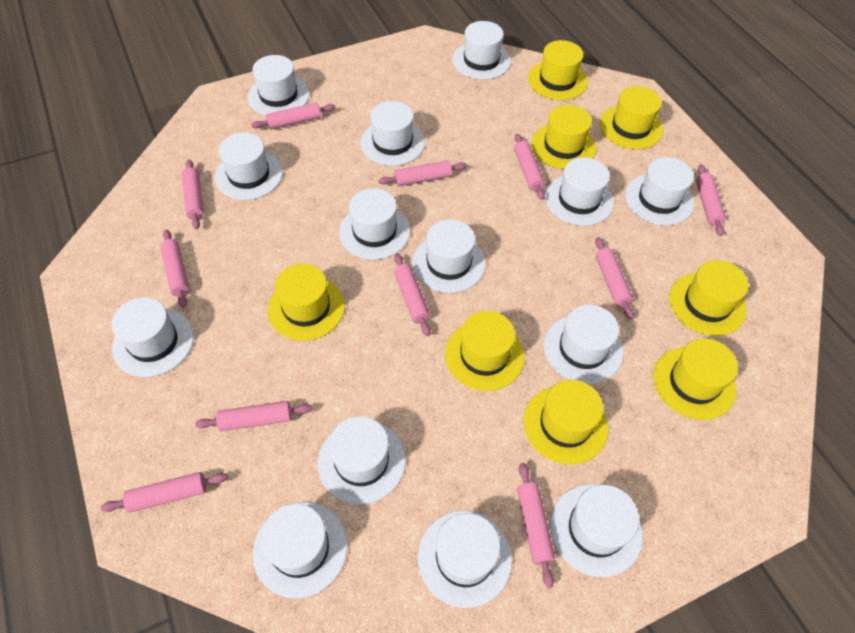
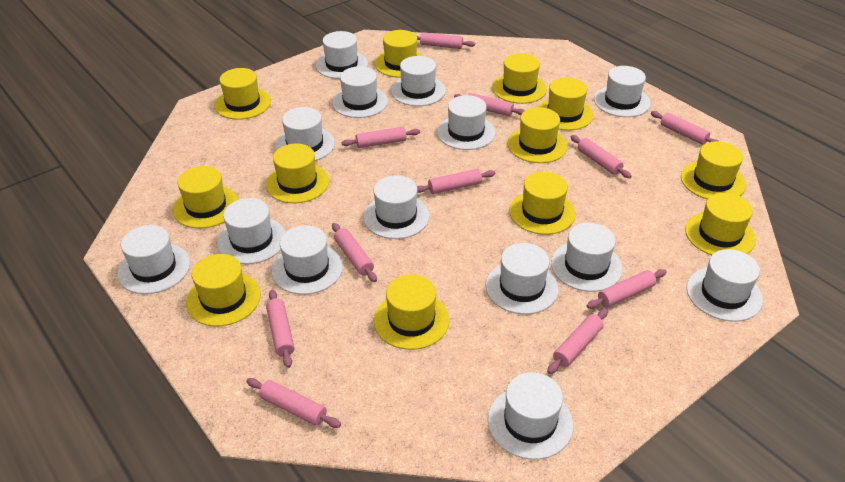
yellow hat: 8 -> 12

